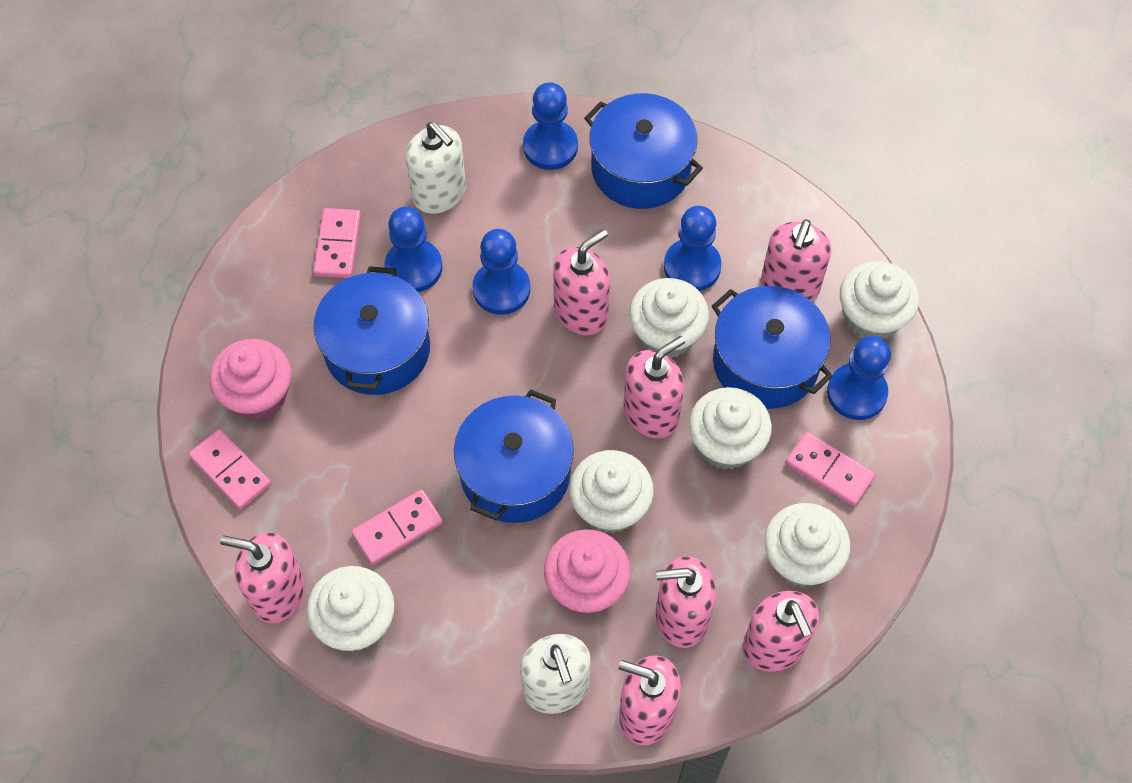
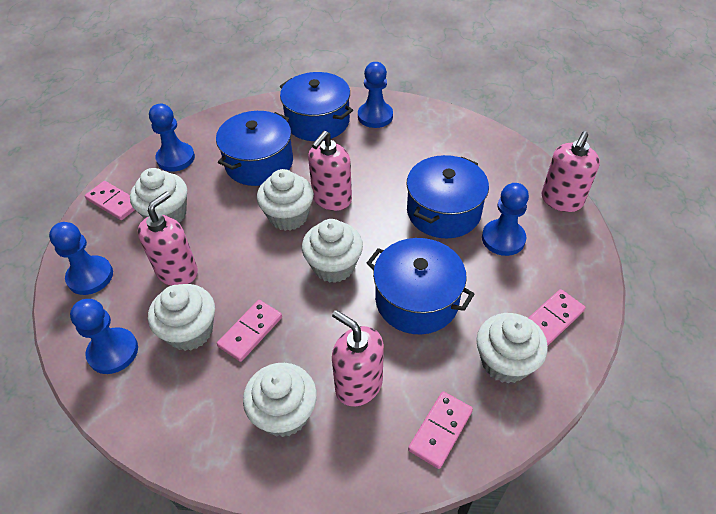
pink cupcake: 2 -> 0
pink soap dispenser: 7 -> 4
white soap dispenser: 2 -> 0

